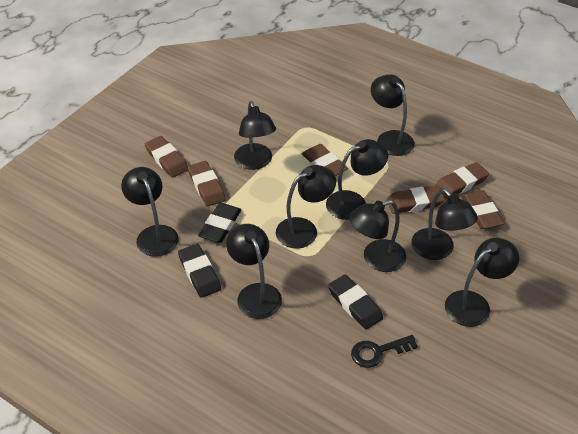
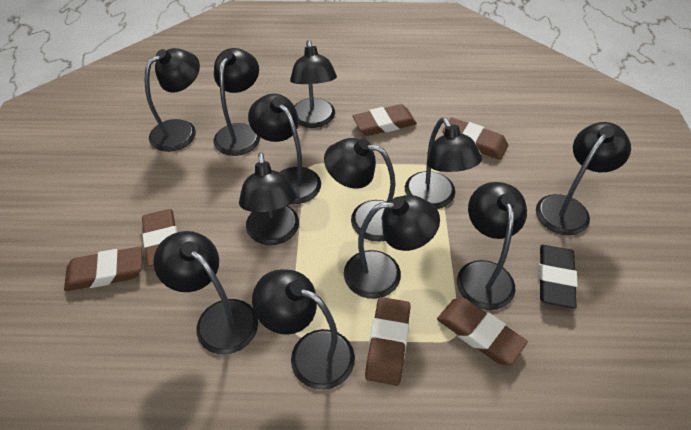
black eraser: 3 -> 1
black key: 1 -> 0
black lamp: 9 -> 12

